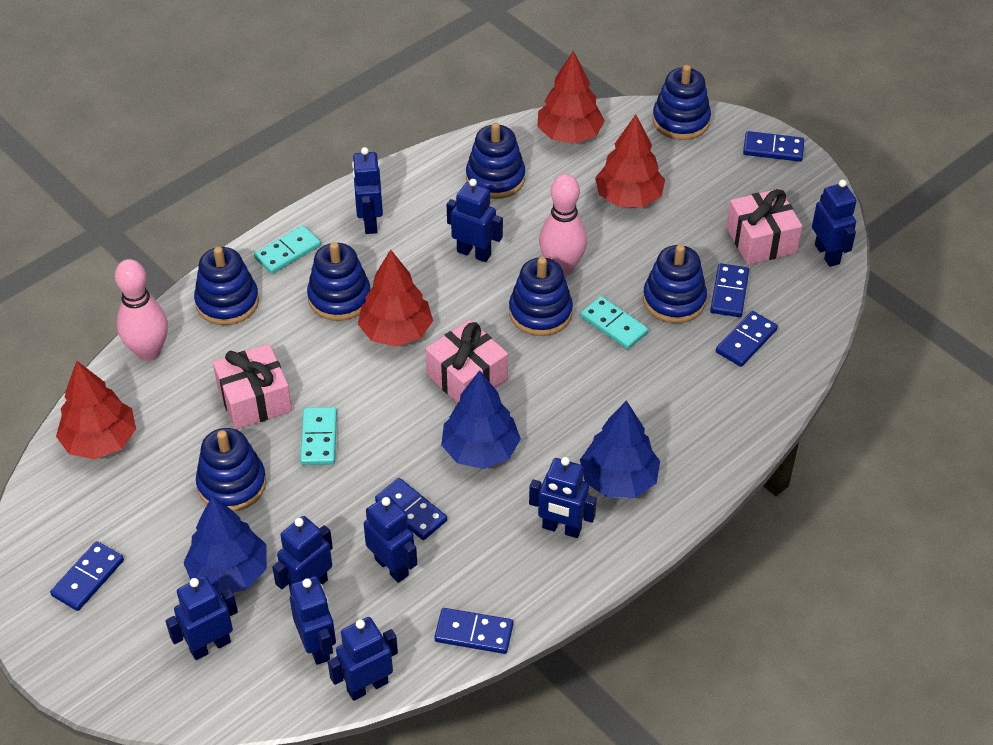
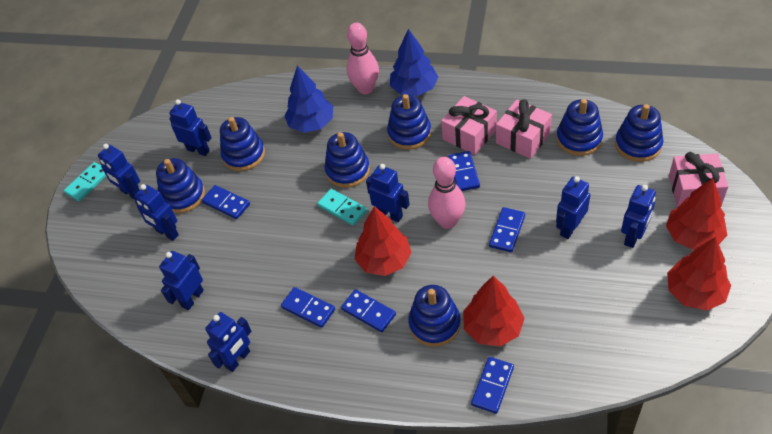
blue robot: 9 -> 8
blue tree: 3 -> 2
turquoise domino: 3 -> 2

